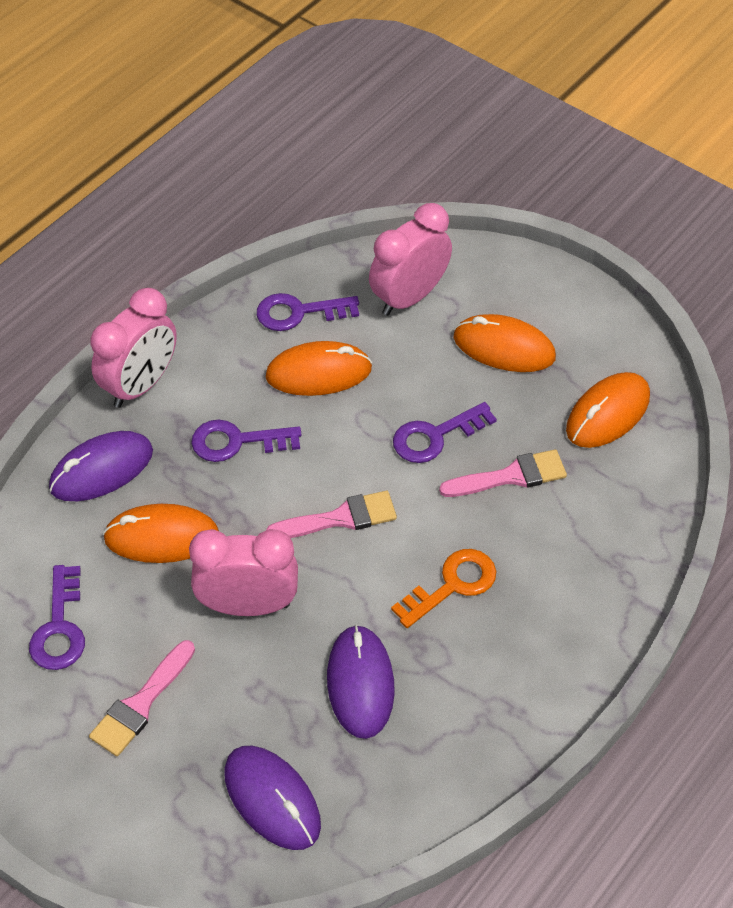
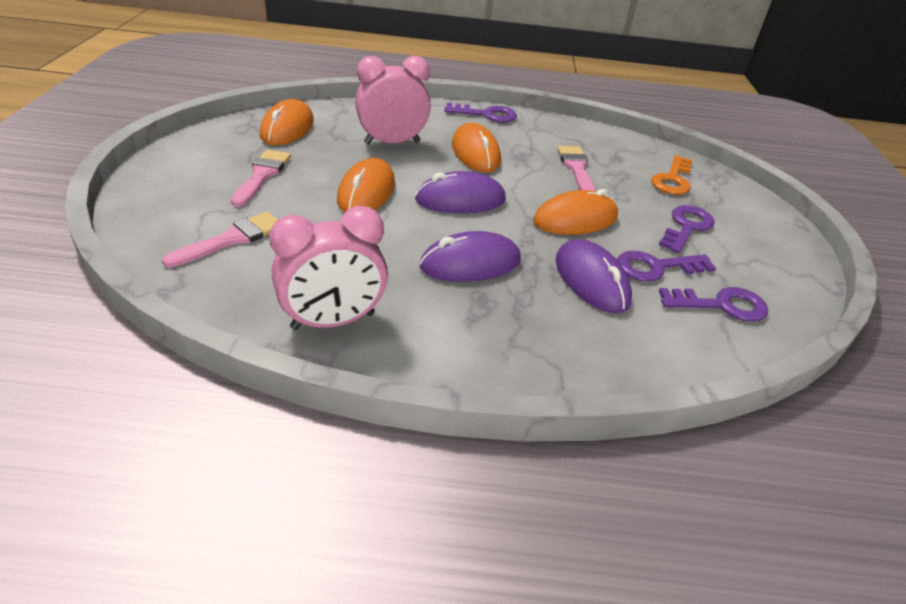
pink clock: 3 -> 2

